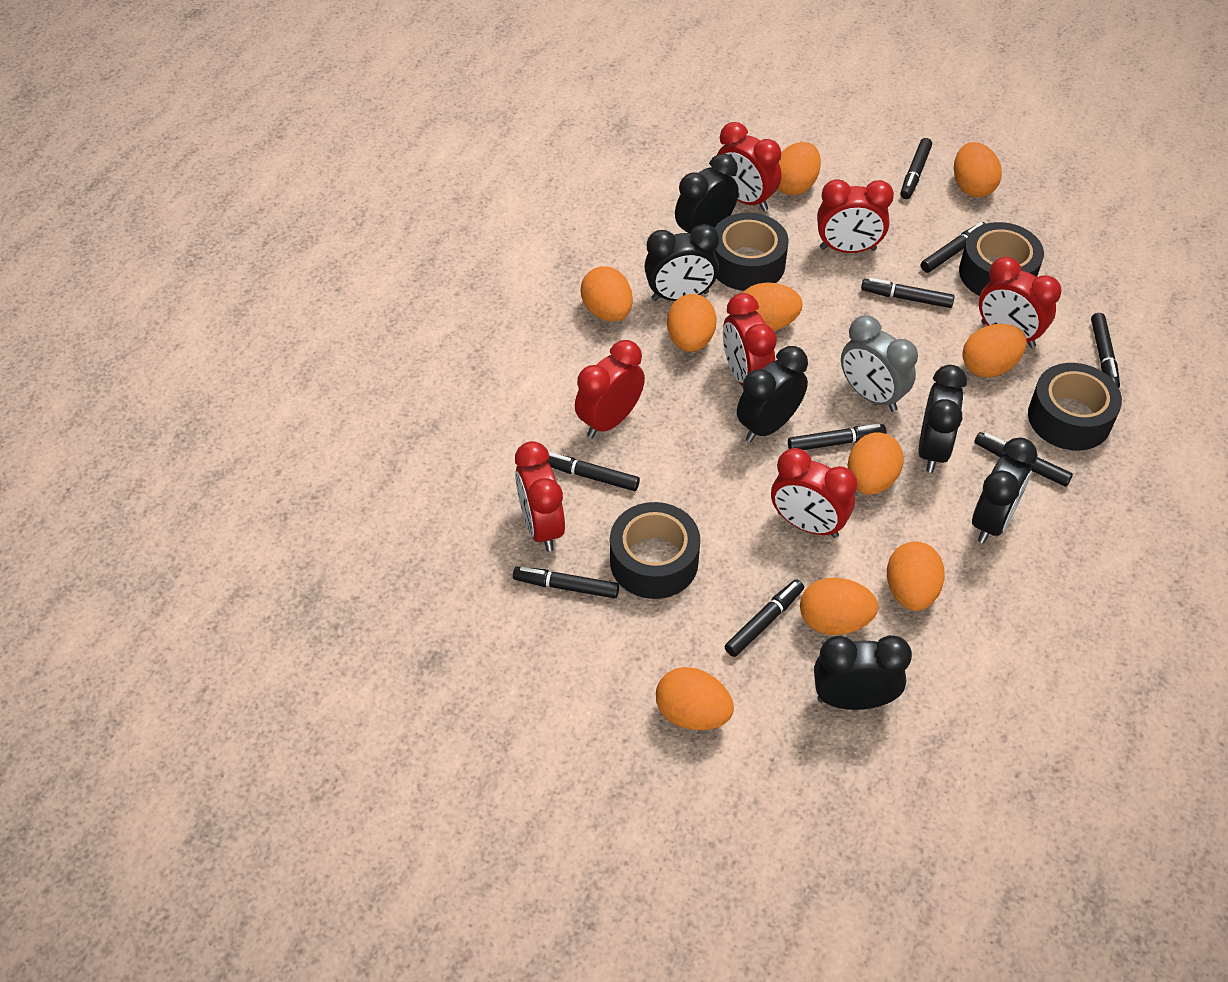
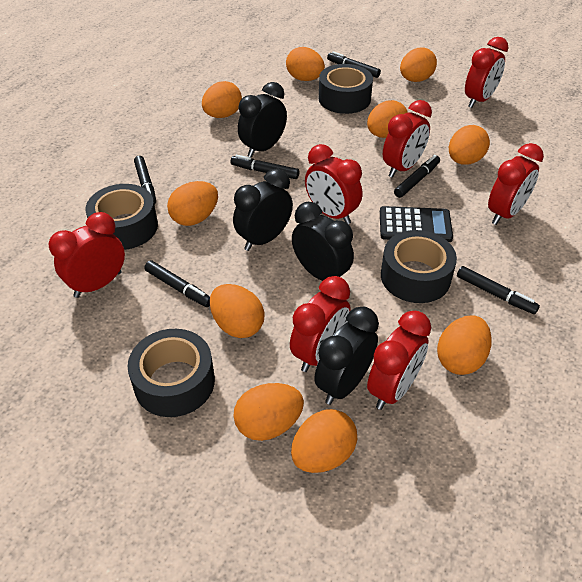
black calculator: 0 -> 1
black clock: 6 -> 4
black marker: 9 -> 6
grey clock: 1 -> 0

